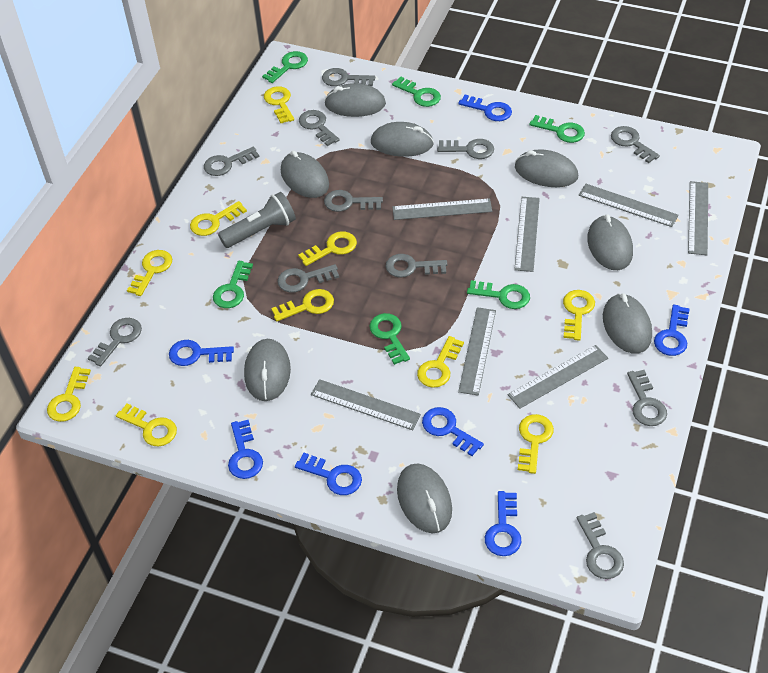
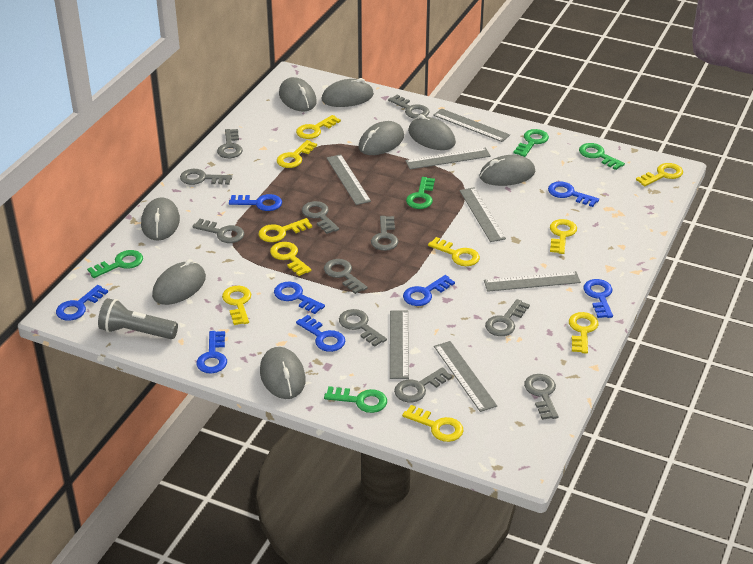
blue key: 7 -> 8
green key: 6 -> 5

